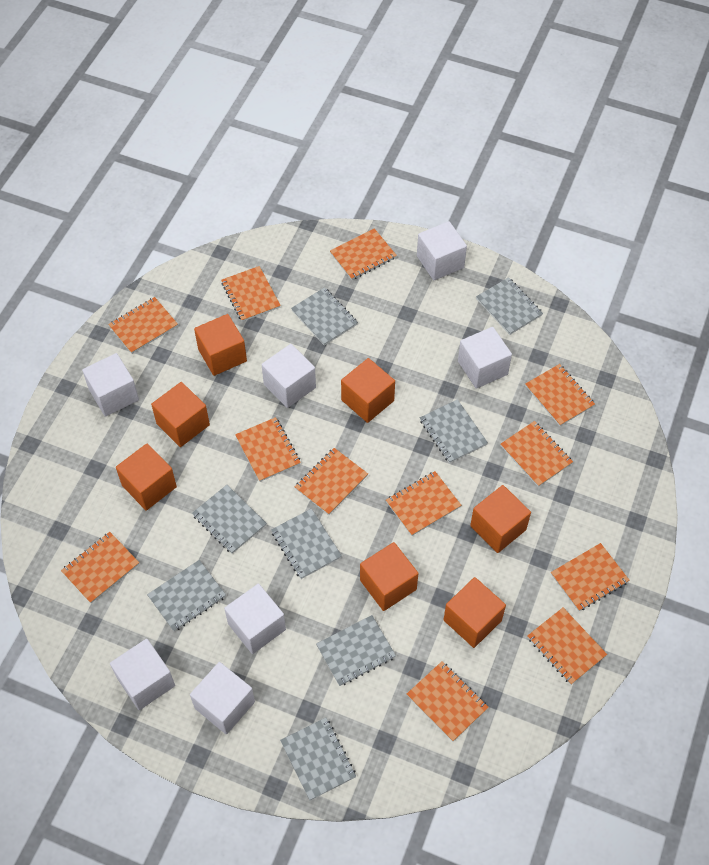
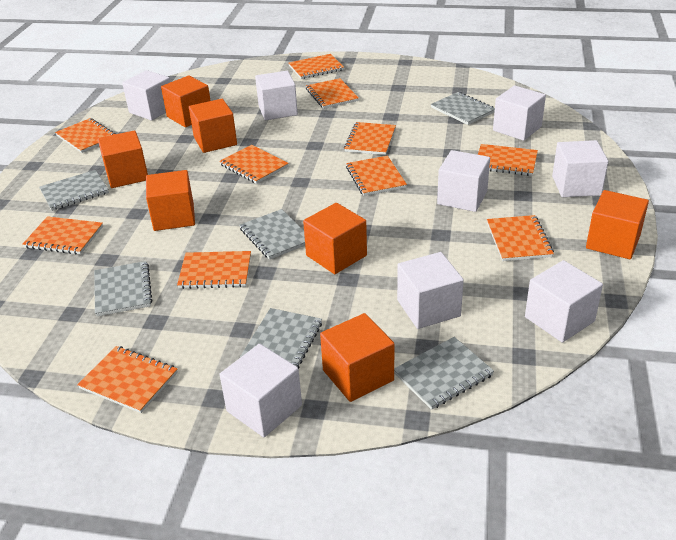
grey notebook: 8 -> 6
orange notebook: 12 -> 11
white cube: 7 -> 8

